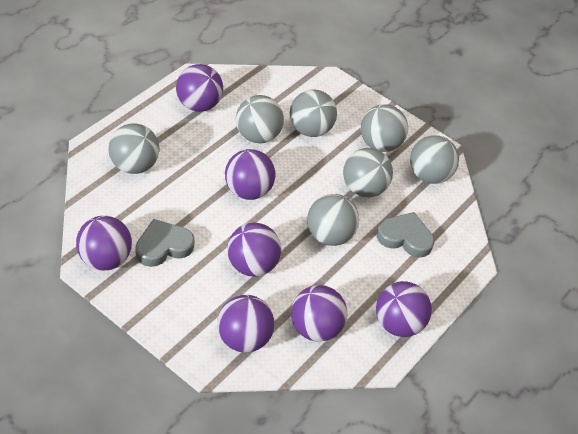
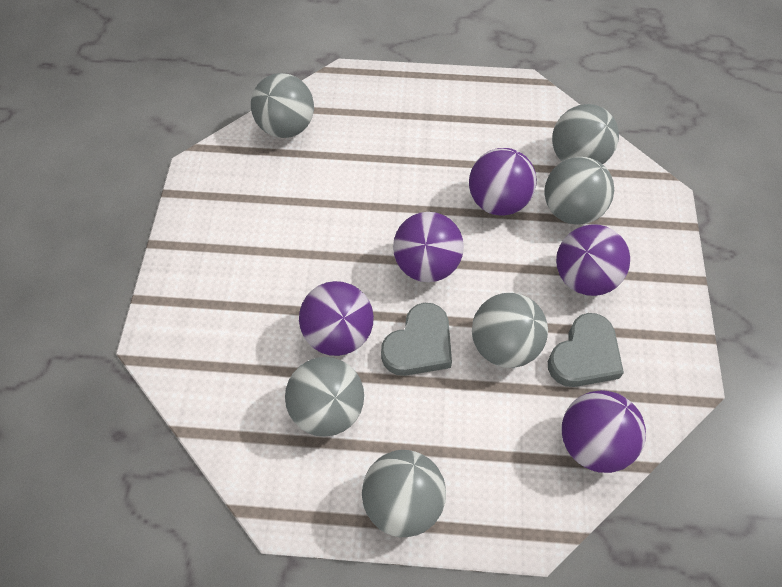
grey ball: 7 -> 6
purple ball: 7 -> 5

